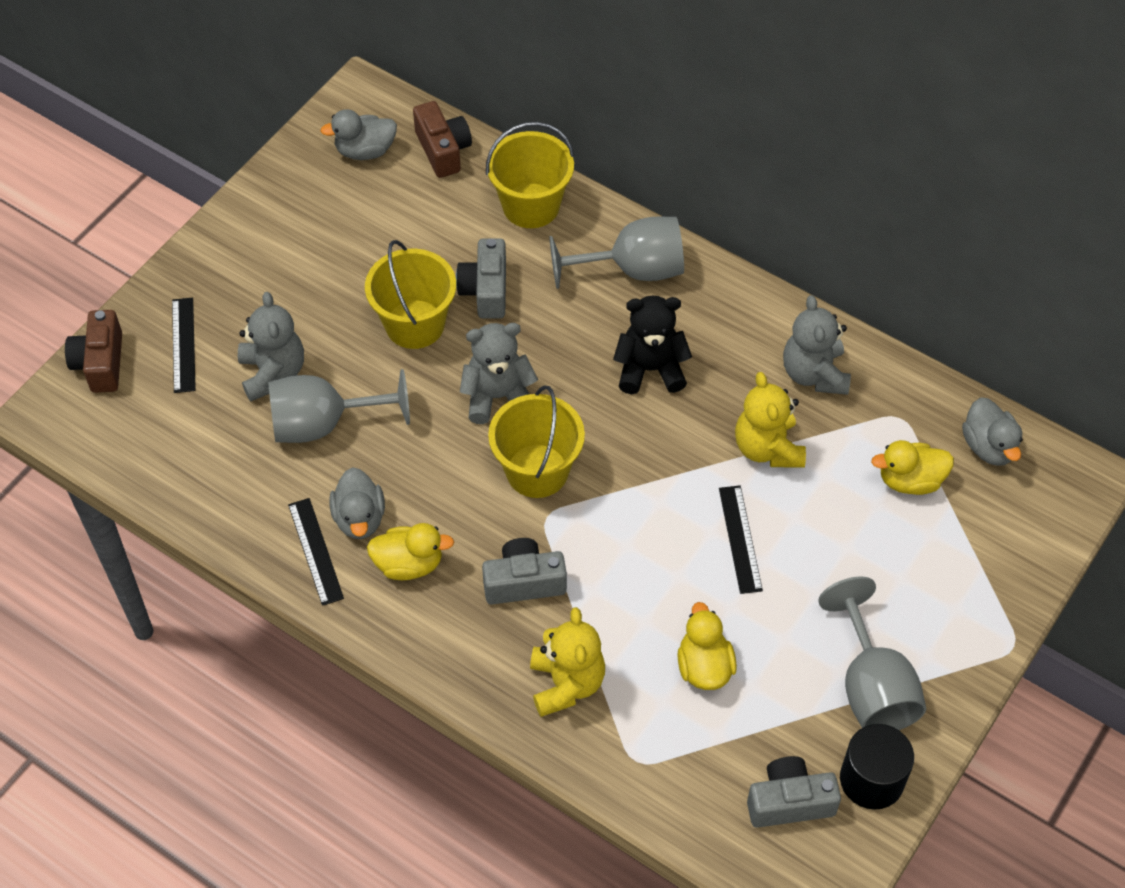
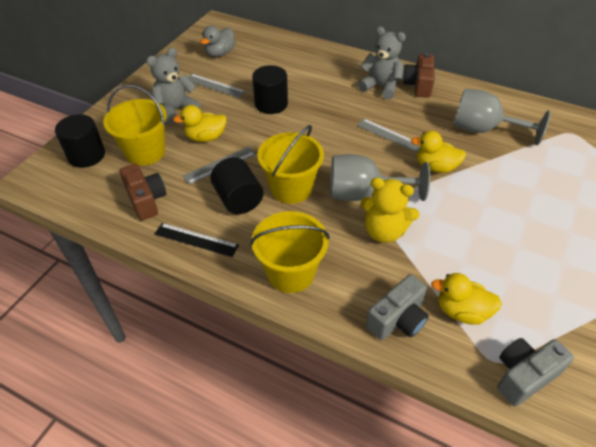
black cylinder: 1 -> 3
black ruler: 3 -> 1
black teddy bear: 1 -> 0
grey camera: 3 -> 2
grey duck: 3 -> 1
grey goblet: 3 -> 2
grey ruler: 0 -> 3
grey teddy bear: 3 -> 2
yellow teddy bear: 2 -> 1

